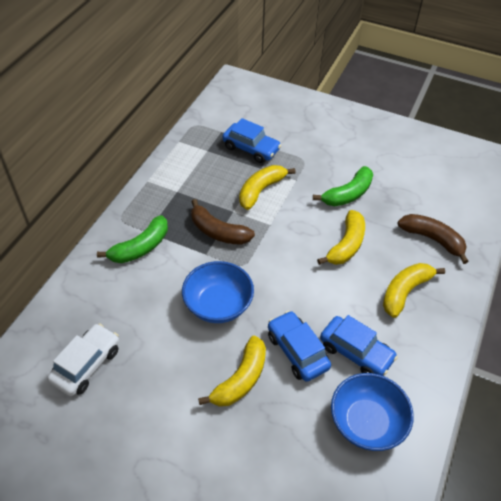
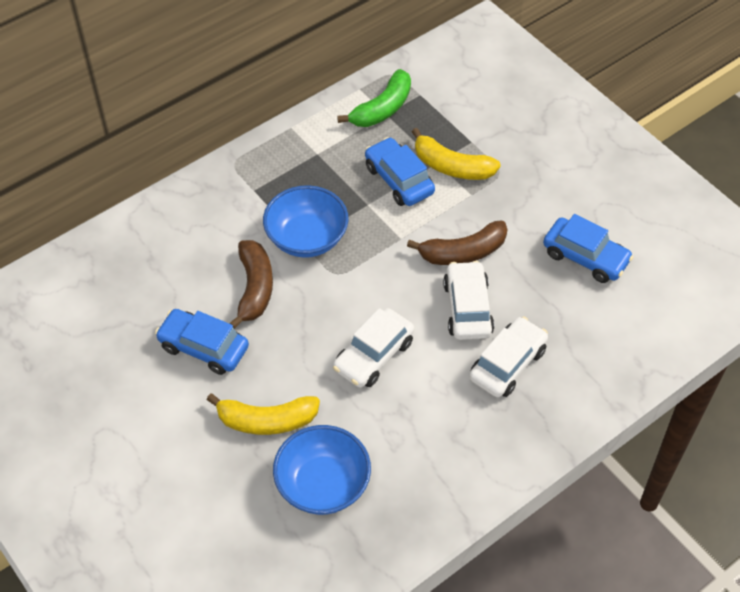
green banana: 2 -> 1
white car: 1 -> 3
yellow banana: 4 -> 2

